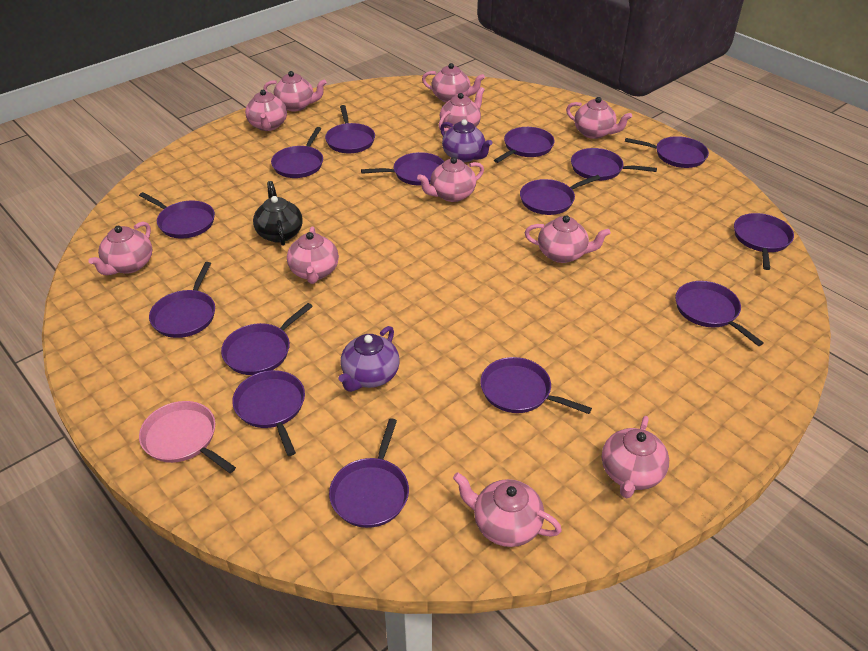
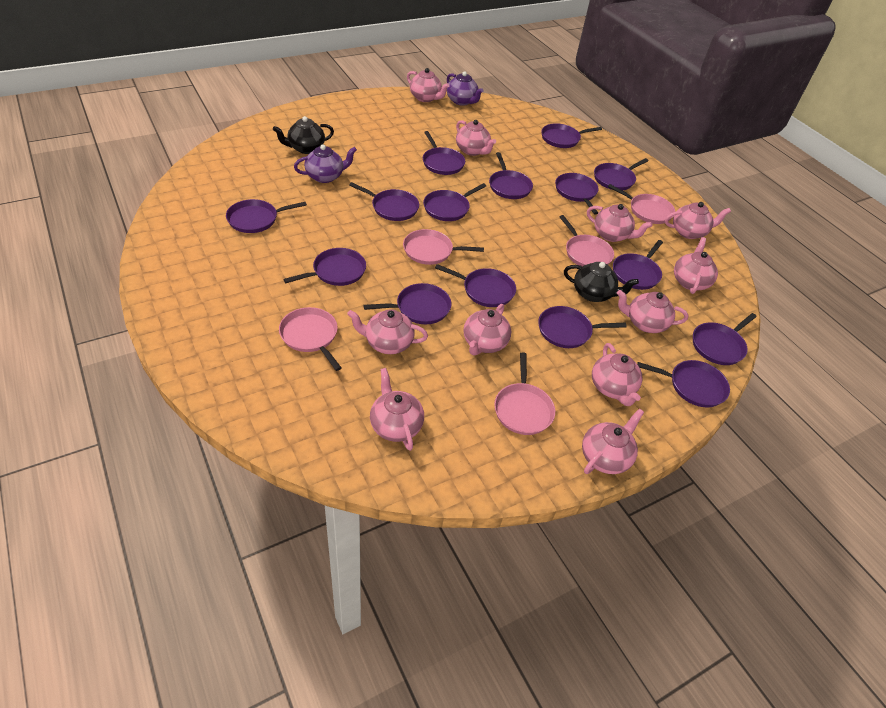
black teapot: 1 -> 2
pink pan: 1 -> 5

